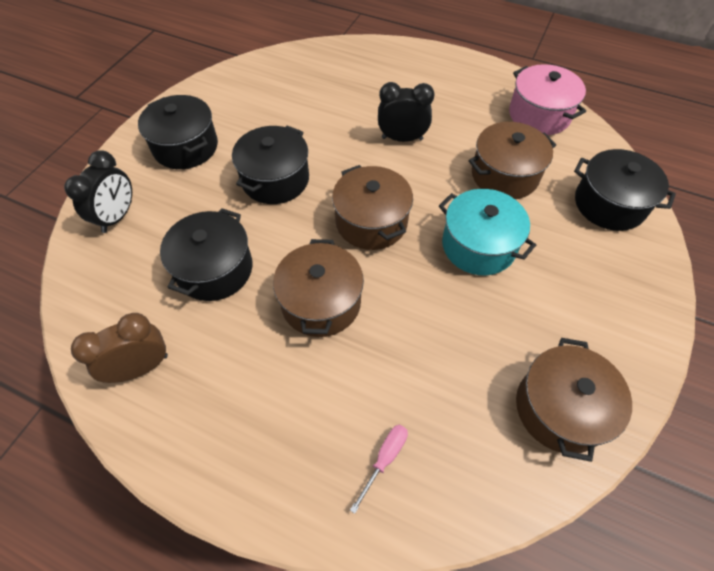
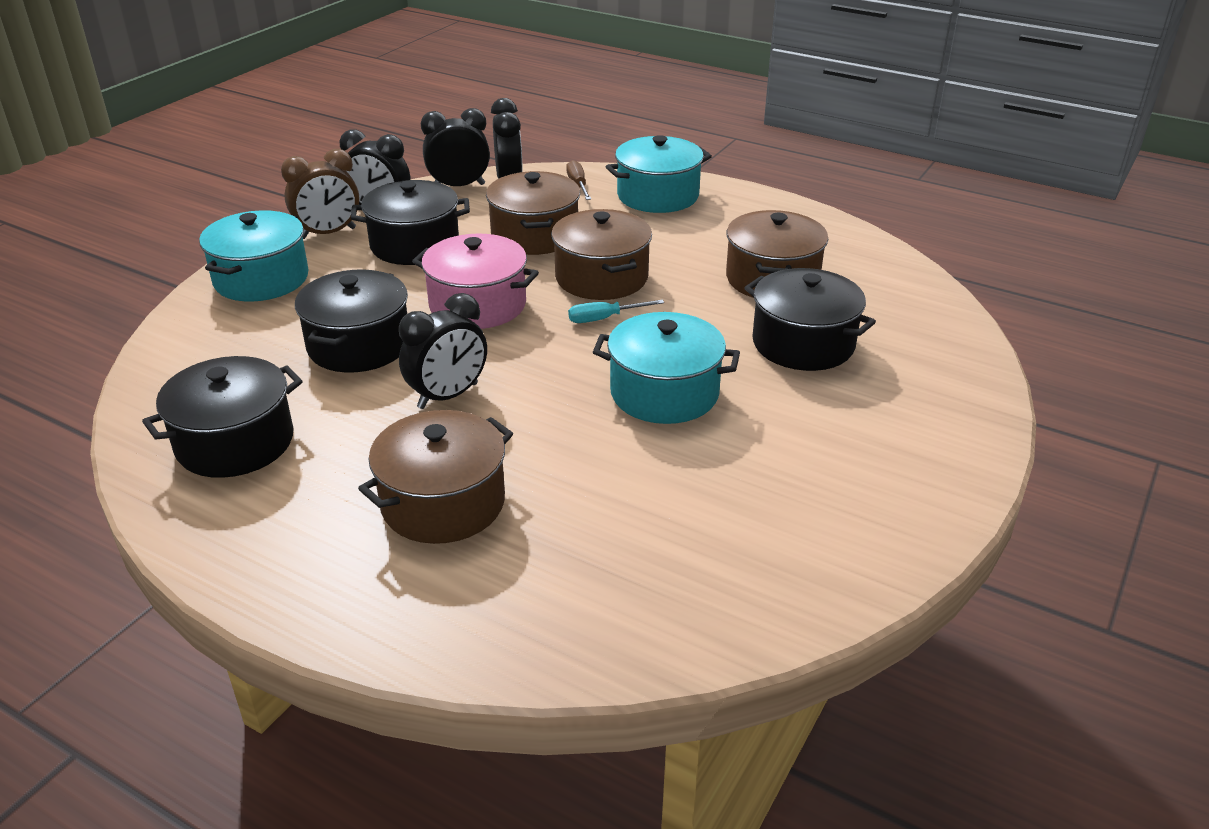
black clock: 2 -> 4
brown screwdriver: 0 -> 1
pink screwdriver: 1 -> 0
turquoise pot: 1 -> 3
turquoise screwdriver: 0 -> 1

